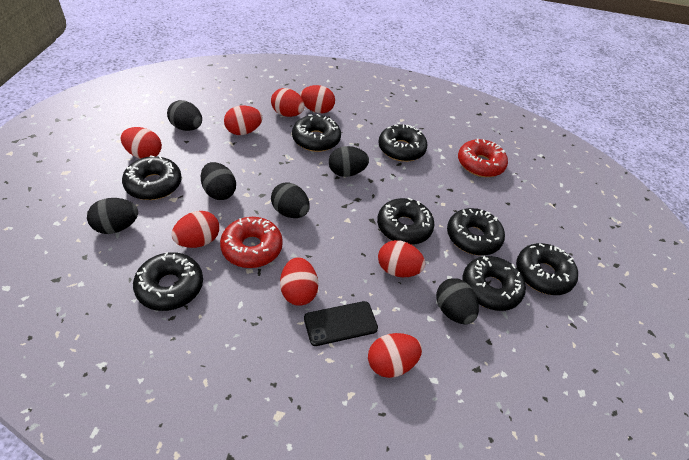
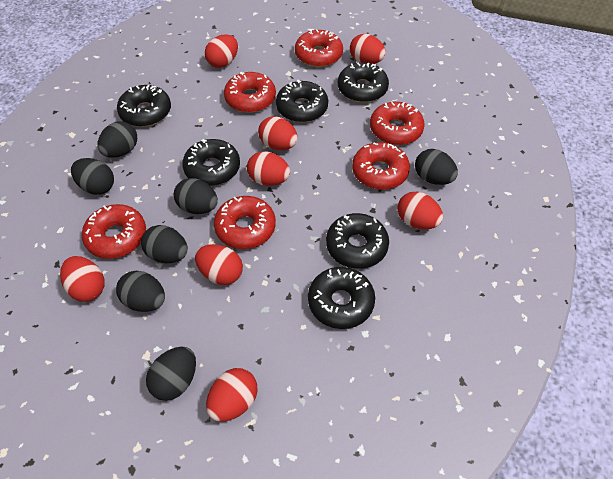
black donut: 8 -> 6
black egg: 6 -> 7
black phone: 1 -> 0
red donut: 2 -> 6

